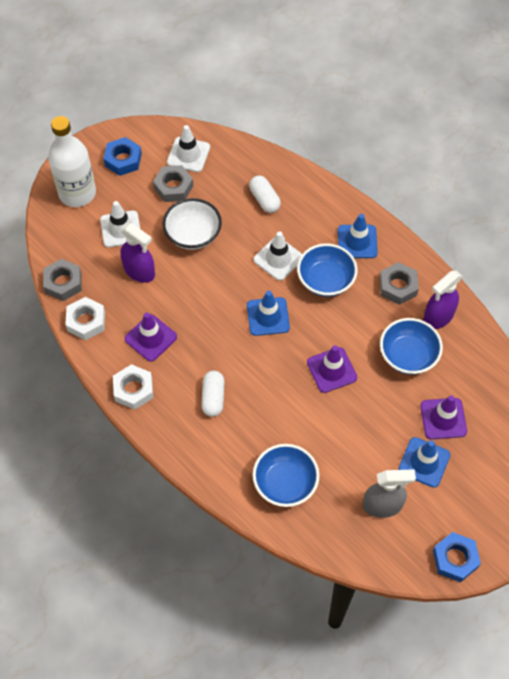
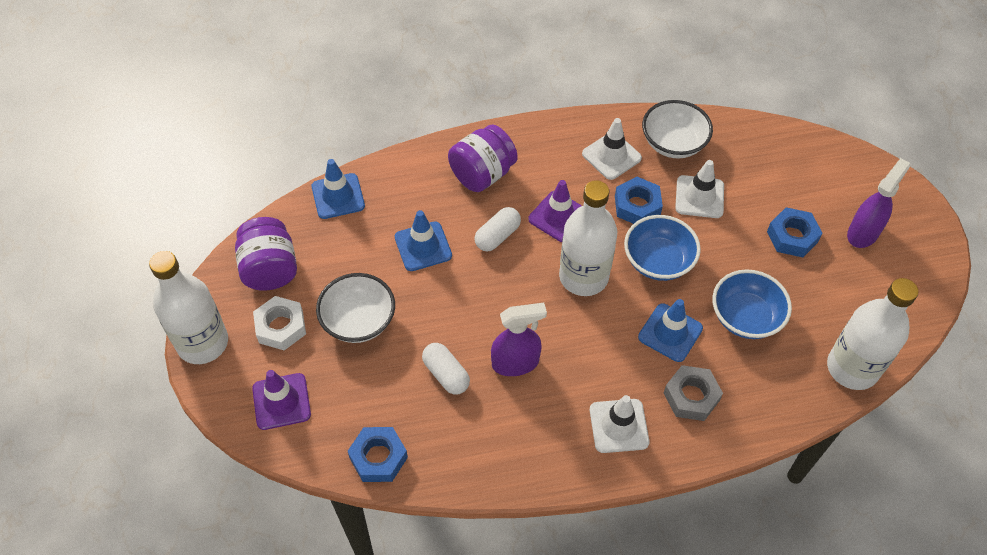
blue bowl: 3 -> 2
blue nut: 2 -> 3
grey nut: 3 -> 1
grey spray bottle: 1 -> 0
purple jar: 0 -> 2
purple traffic cone: 3 -> 2
white bottle: 1 -> 3
white bowl: 1 -> 2
white nut: 2 -> 1

